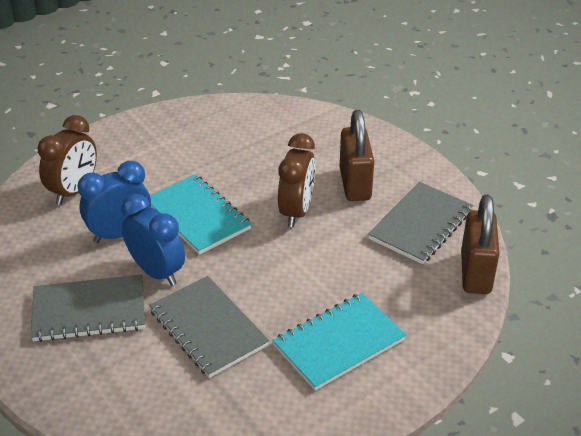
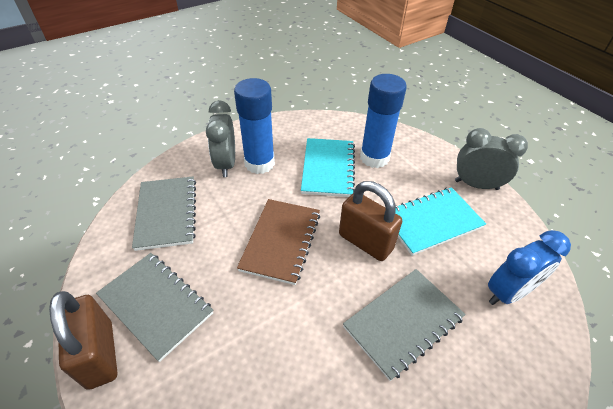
blue clock: 2 -> 1
blue glue stick: 0 -> 2
brown clock: 2 -> 0
brown notebook: 0 -> 1
grey clock: 0 -> 2

